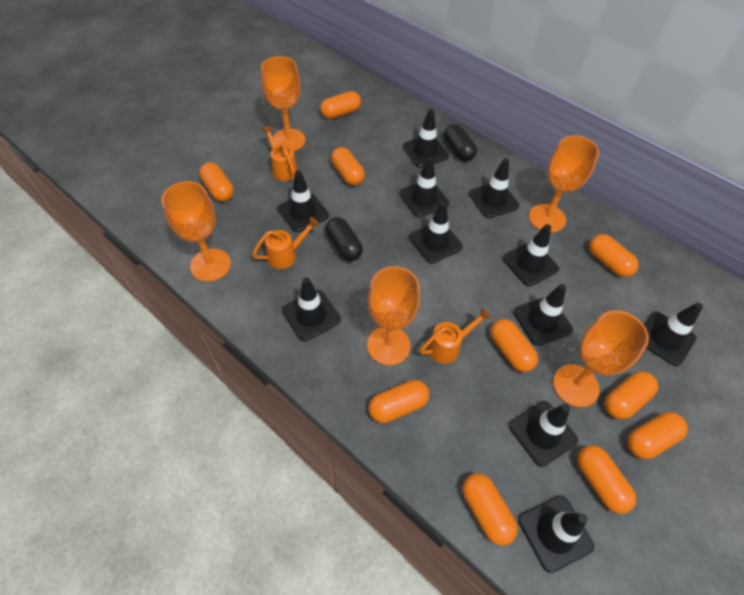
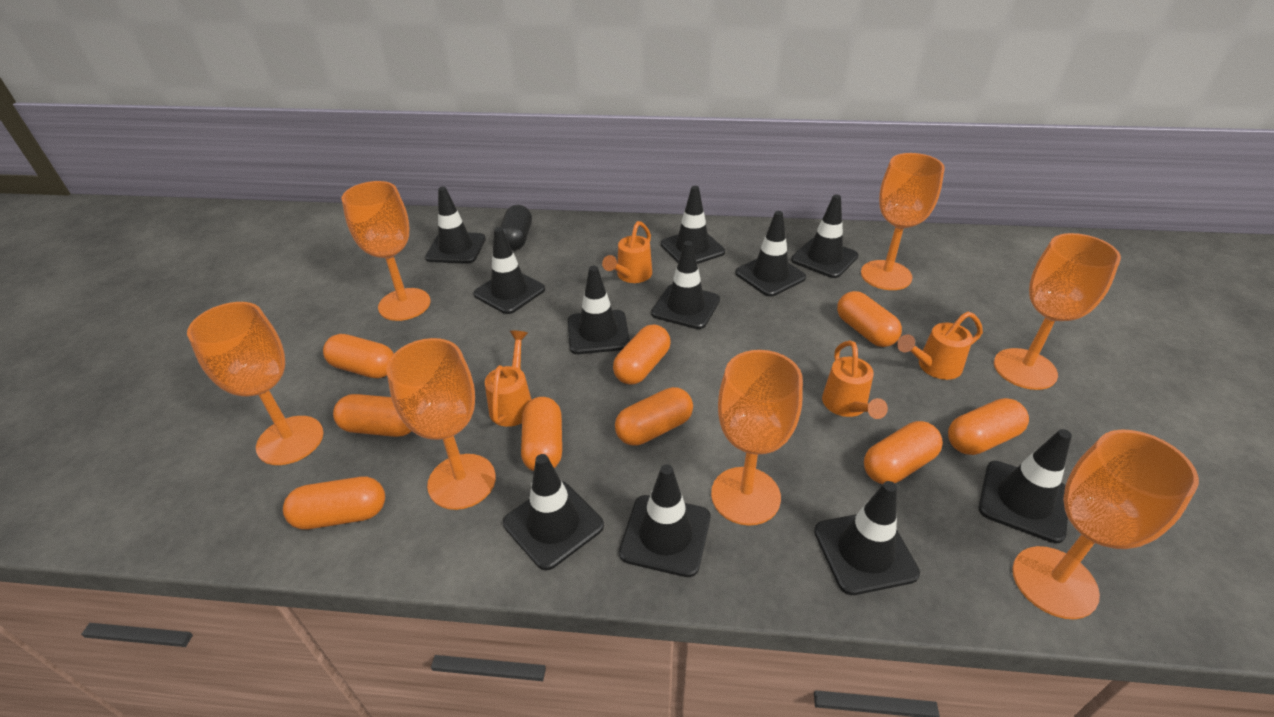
black capsule: 2 -> 1
orange capsule: 10 -> 9
orange goblet: 5 -> 7
orange watering can: 3 -> 4

